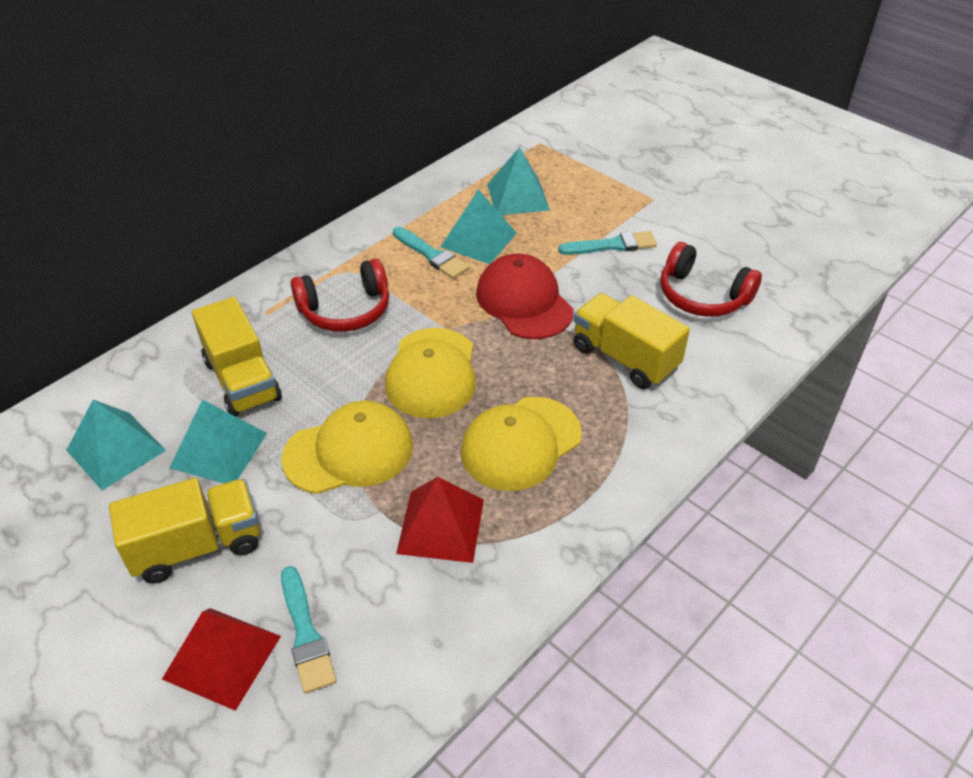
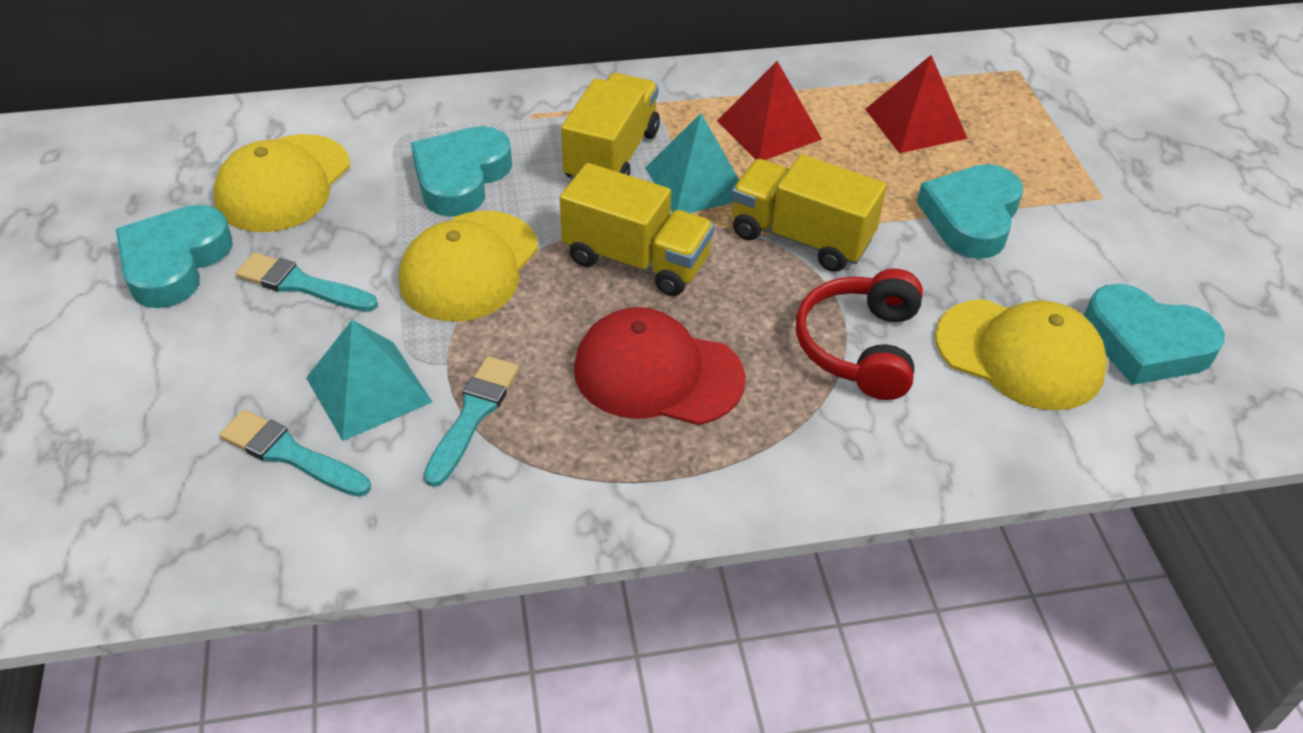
red headphones: 2 -> 1
turquoise heart: 0 -> 4
turquoise pyramid: 4 -> 2

